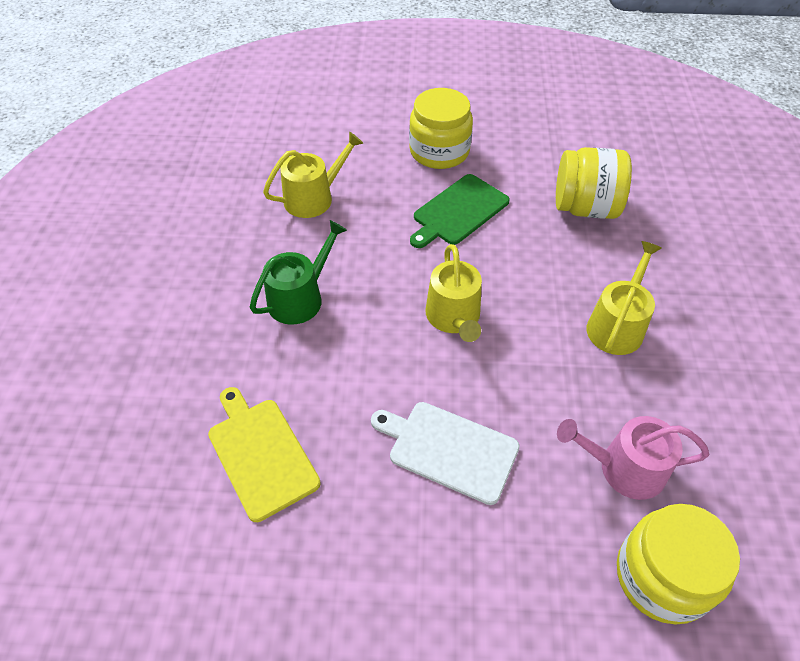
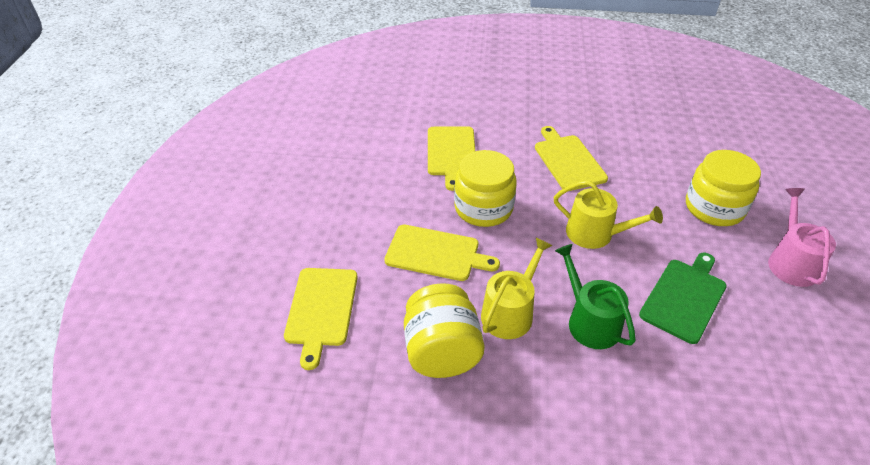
white cutting board: 1 -> 0
yellow cutting board: 1 -> 4
yellow watering can: 3 -> 2

